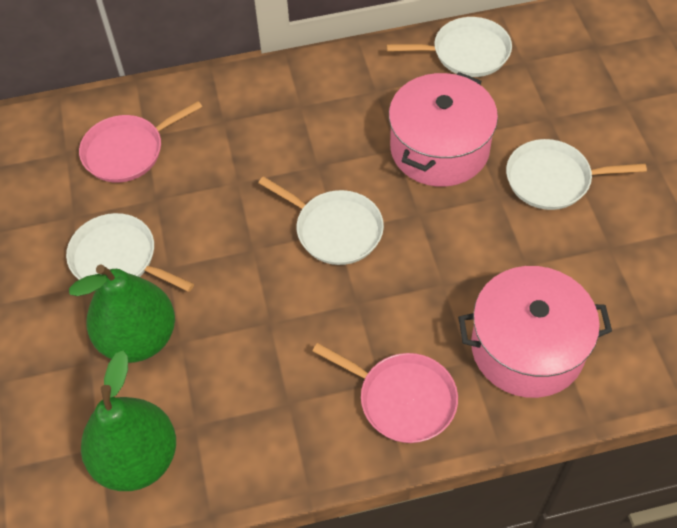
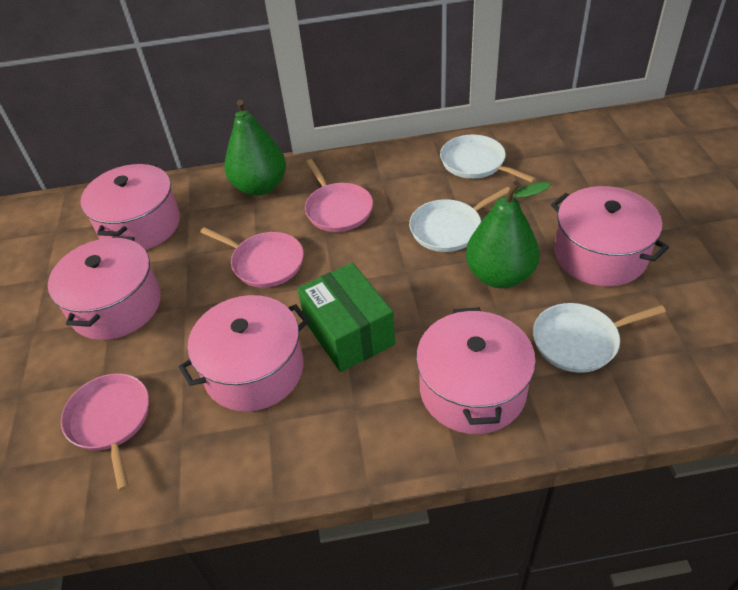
green box: 0 -> 1
pink pan: 2 -> 3
pink pot: 2 -> 5
white pan: 4 -> 3

